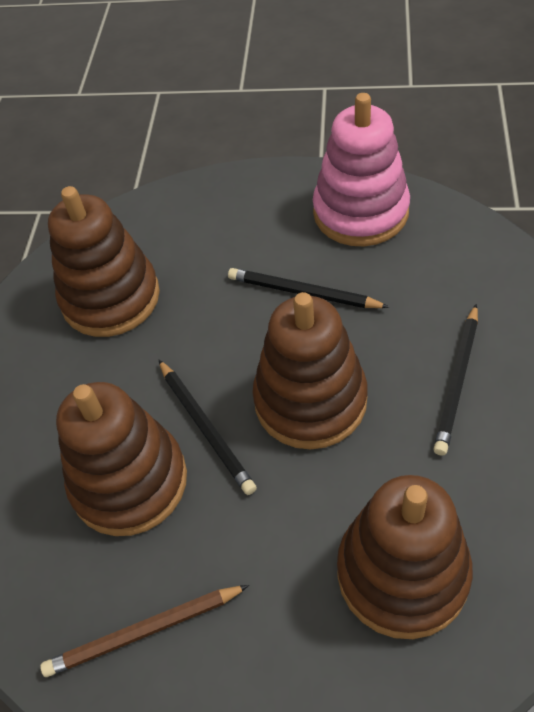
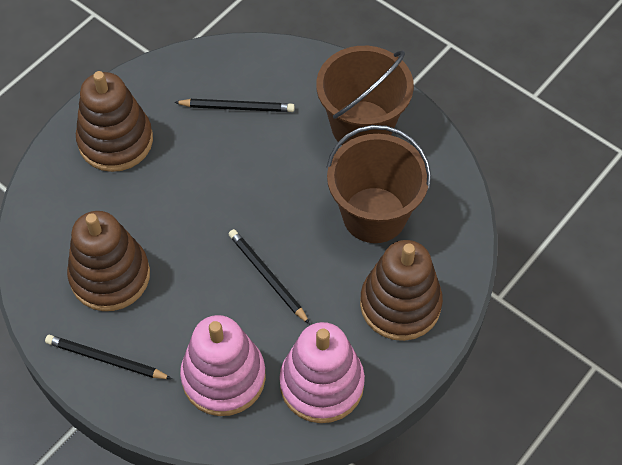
brown bucket: 0 -> 2
brown pencil: 1 -> 0
brown stacking toy: 4 -> 3
pink stacking toy: 1 -> 2

